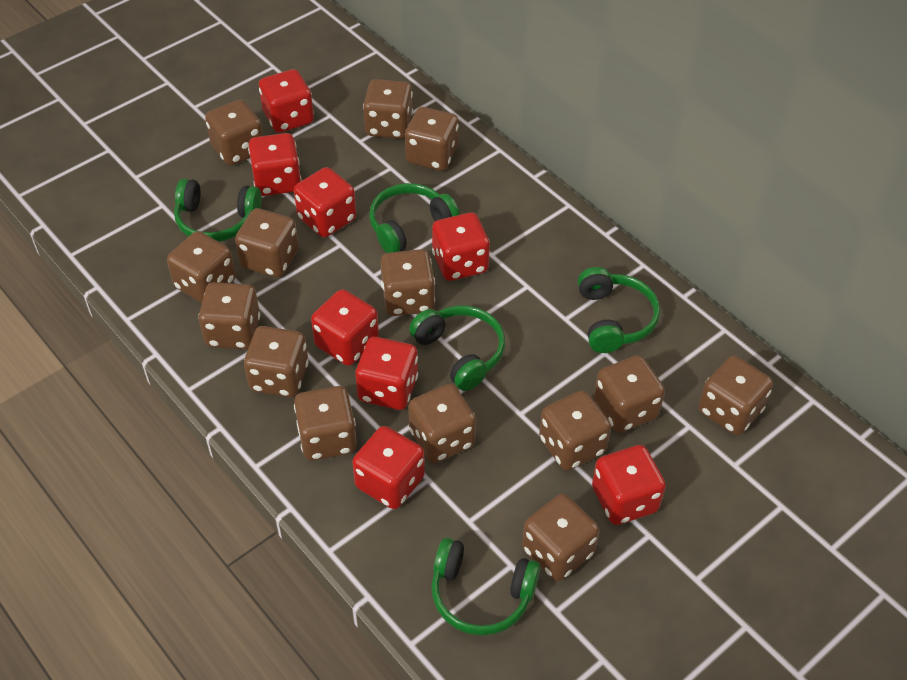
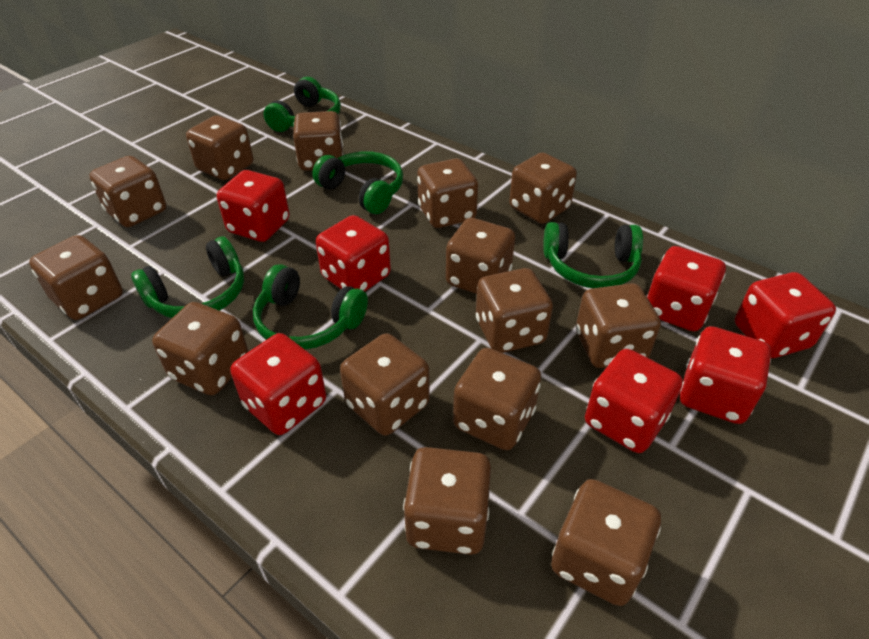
red dice: 8 -> 7

